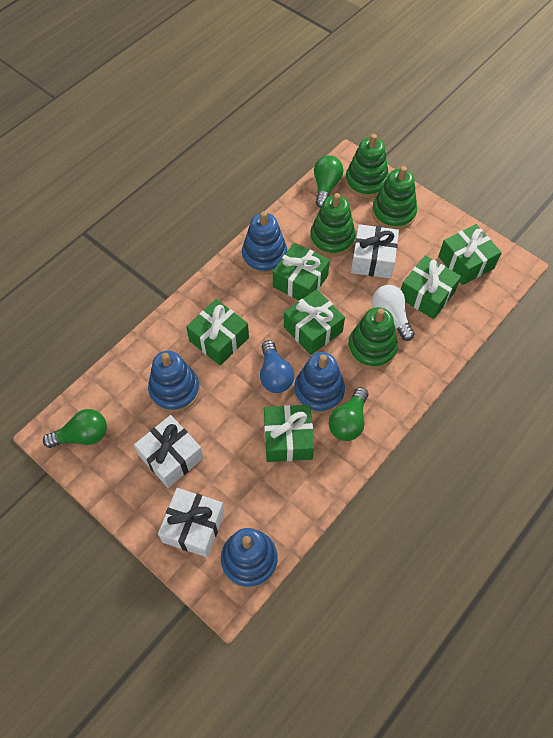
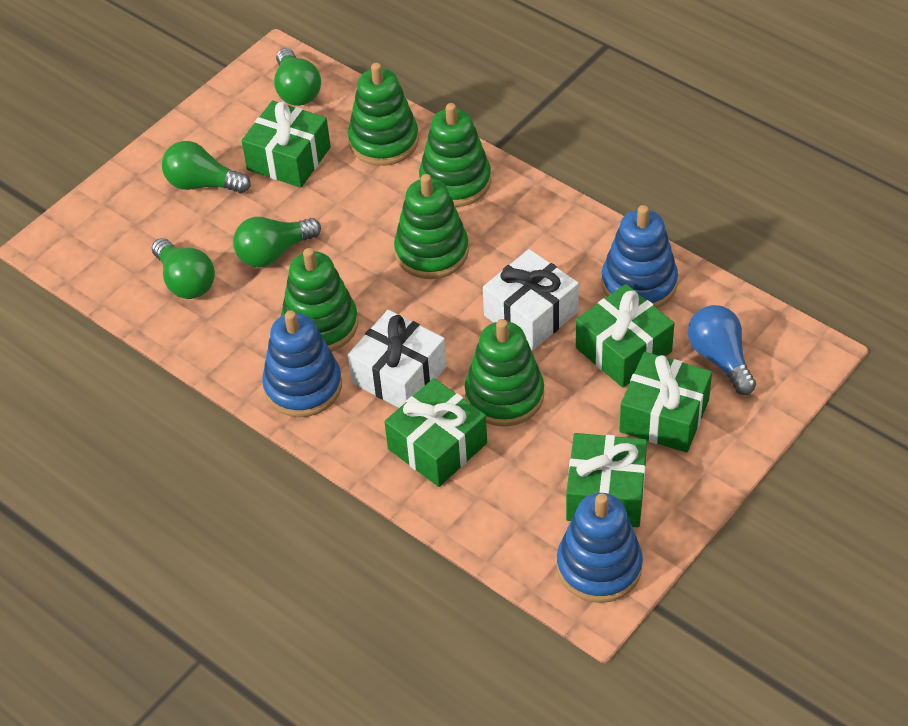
blue stacking toy: 4 -> 3
green gift: 6 -> 5
green light bulb: 3 -> 4
green stacking toy: 4 -> 5
white gift: 3 -> 2
white light bulb: 1 -> 0

